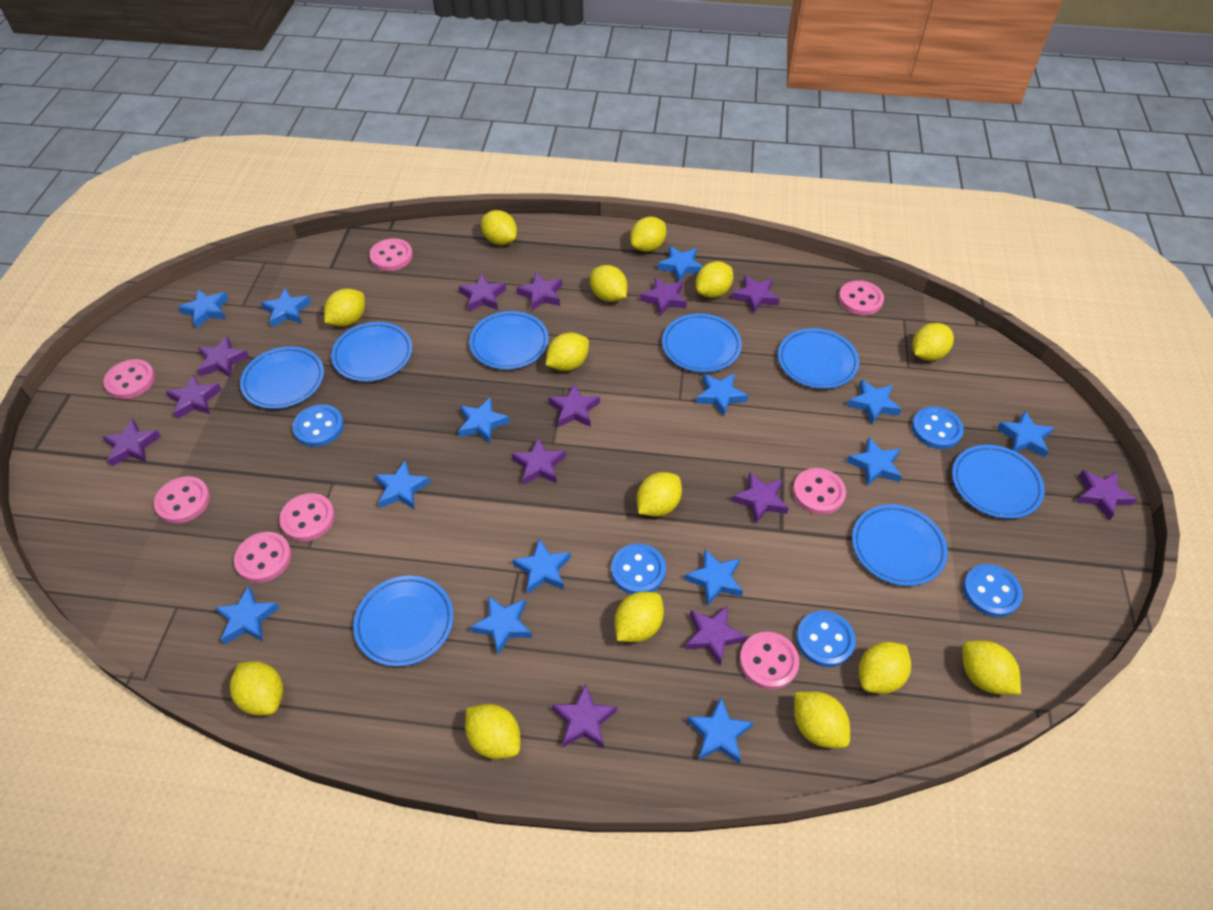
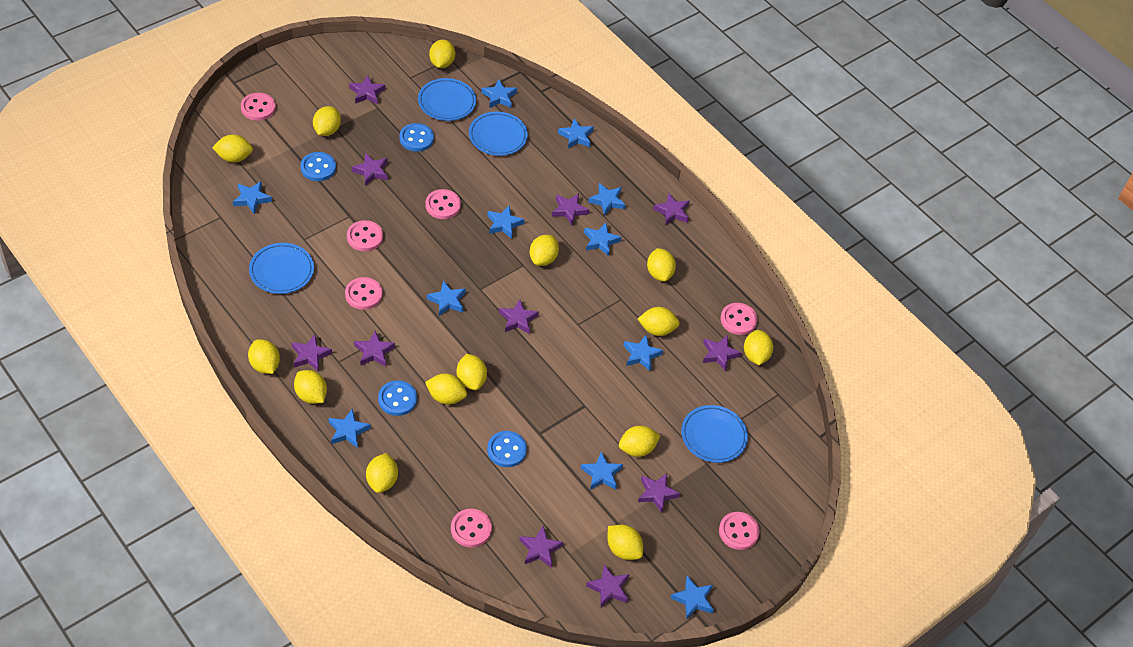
blue button: 5 -> 4
blue plate: 8 -> 4
blue star: 14 -> 11
pink button: 8 -> 7
purple star: 13 -> 11

